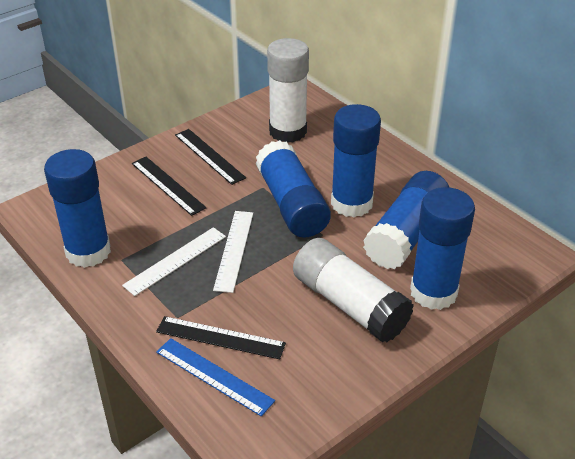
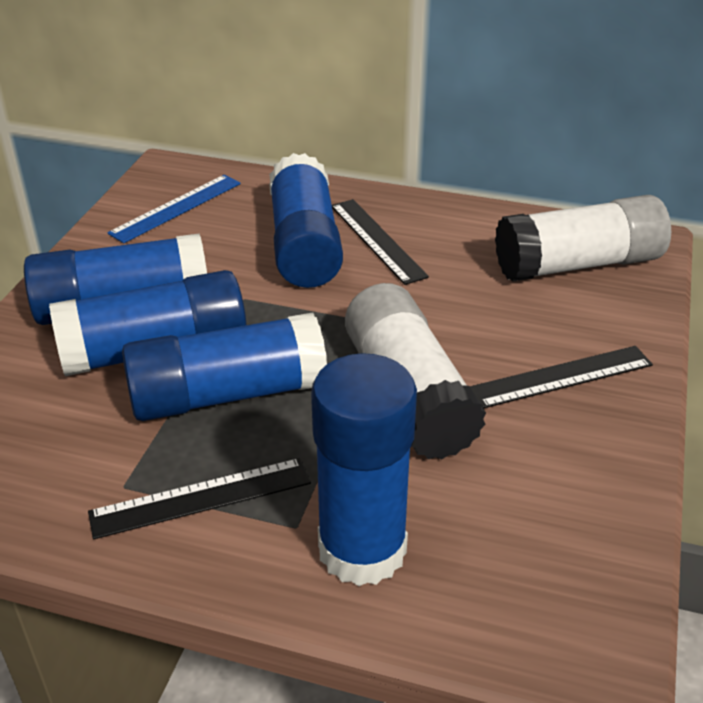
white ruler: 2 -> 0

